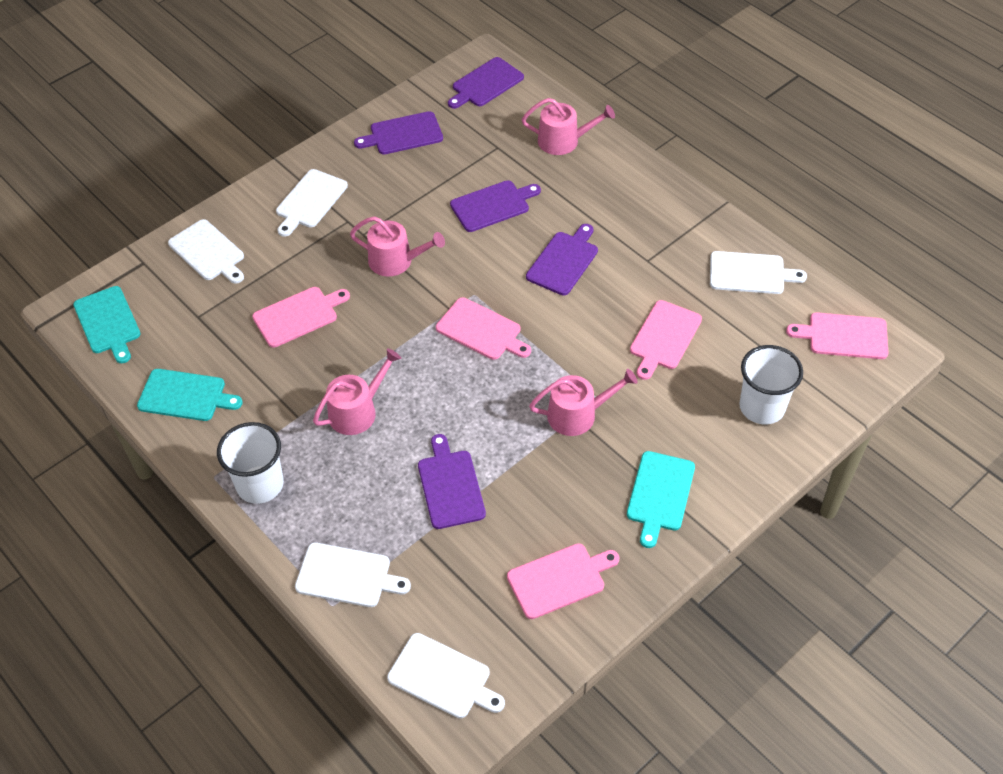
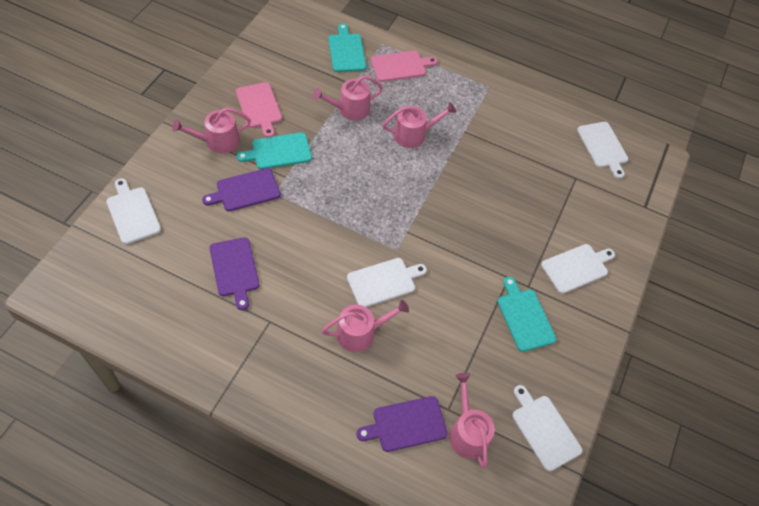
pink cutting board: 5 -> 2
pink watering can: 4 -> 5
purple cutting board: 5 -> 3
white cup: 2 -> 0

